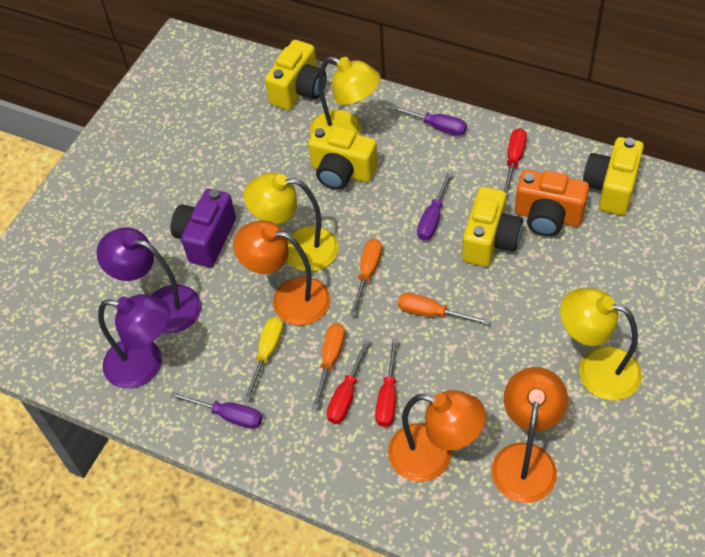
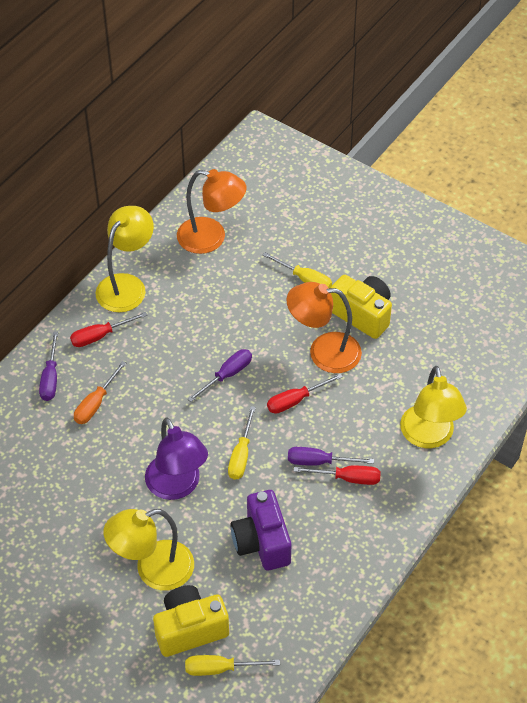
orange camera: 1 -> 0
orange lamp: 3 -> 2
orange screwdriver: 3 -> 1
purple lamp: 2 -> 1
yellow camera: 4 -> 2
yellow screwdriver: 1 -> 3

